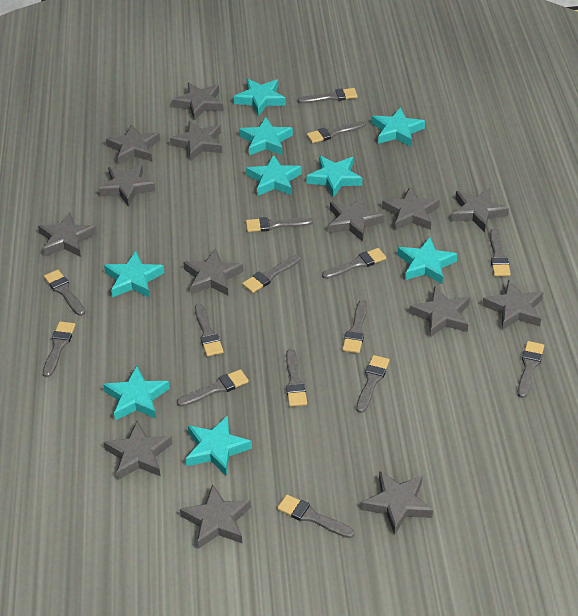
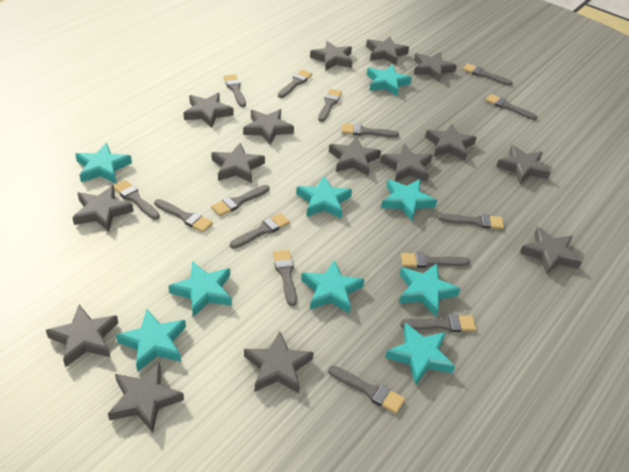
grey star: 14 -> 15

